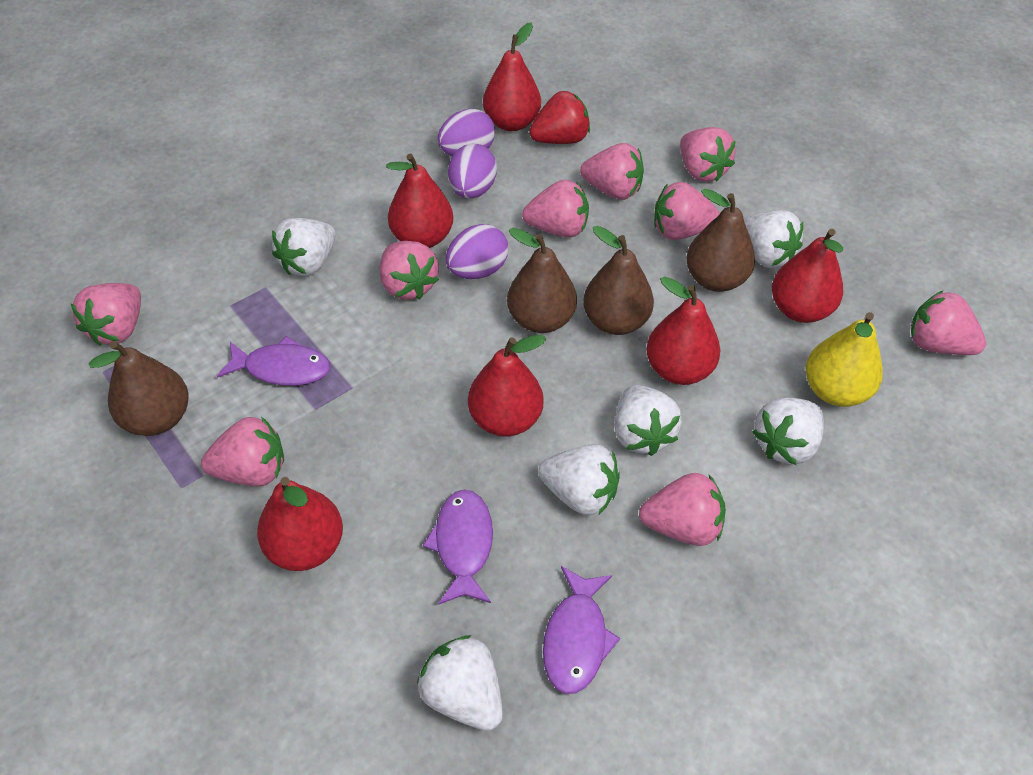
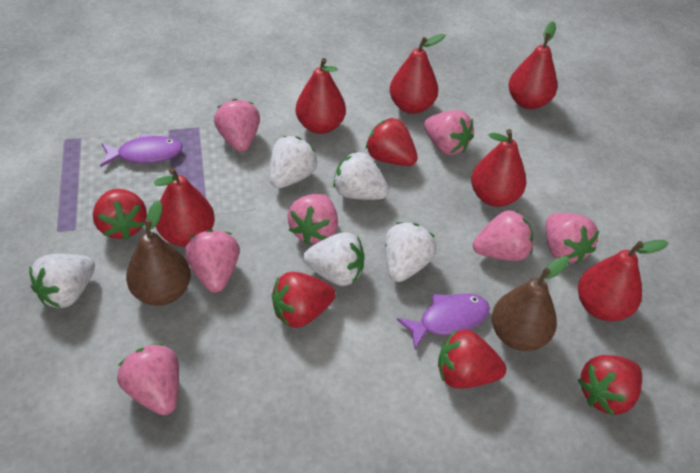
brown pear: 4 -> 2
pink strawberry: 9 -> 7
purple egg: 3 -> 0
purple fish: 3 -> 2
red strawberry: 1 -> 5
white strawberry: 6 -> 5
yellow pear: 1 -> 0

